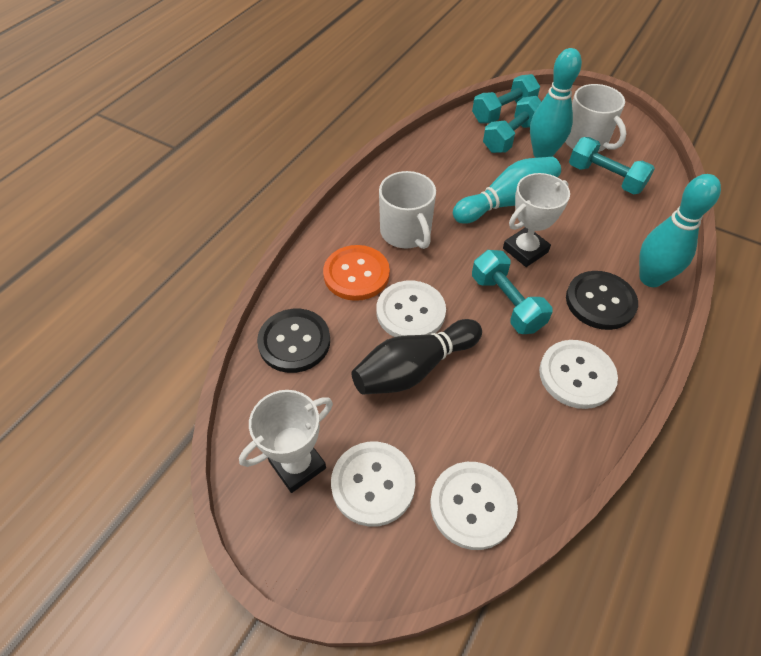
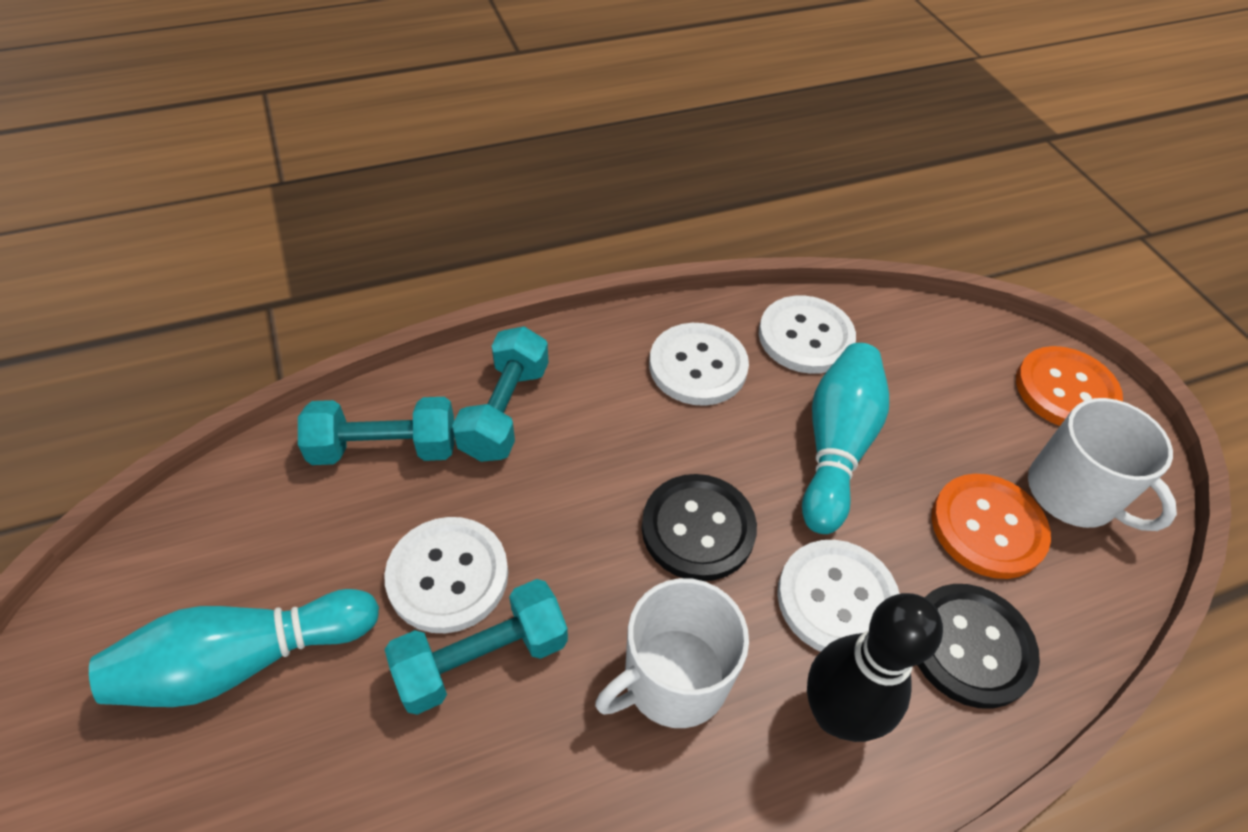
orange button: 1 -> 2
turquoise bowling pin: 3 -> 2
turquoise dumbbell: 4 -> 3
white trophy: 2 -> 0

